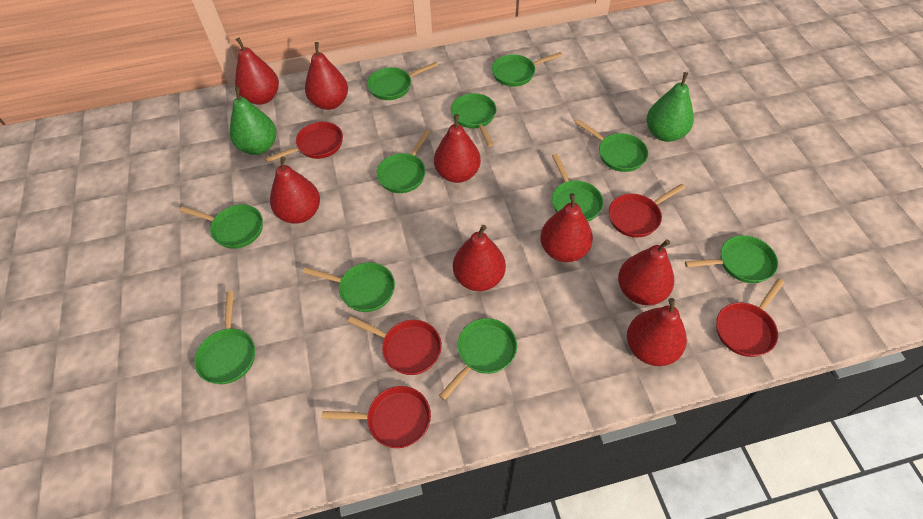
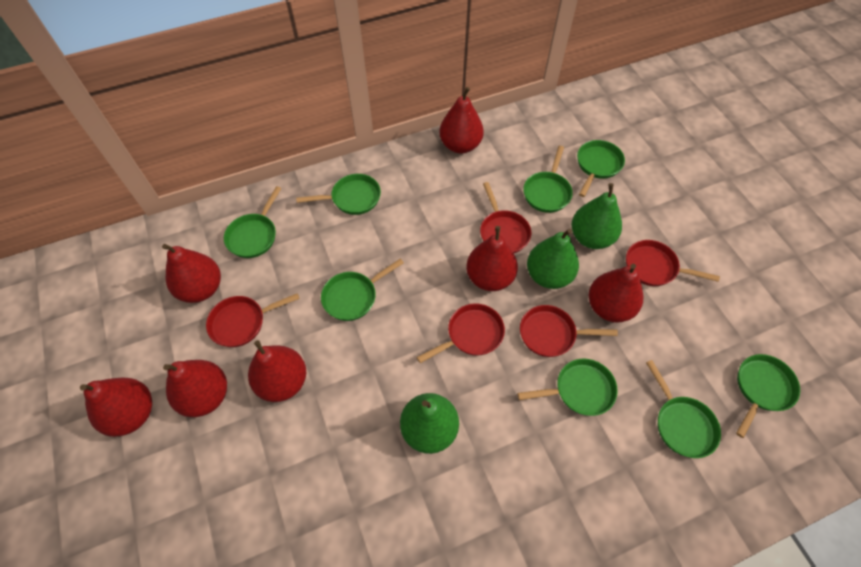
green pan: 11 -> 8
green pear: 2 -> 3
red pear: 8 -> 7

